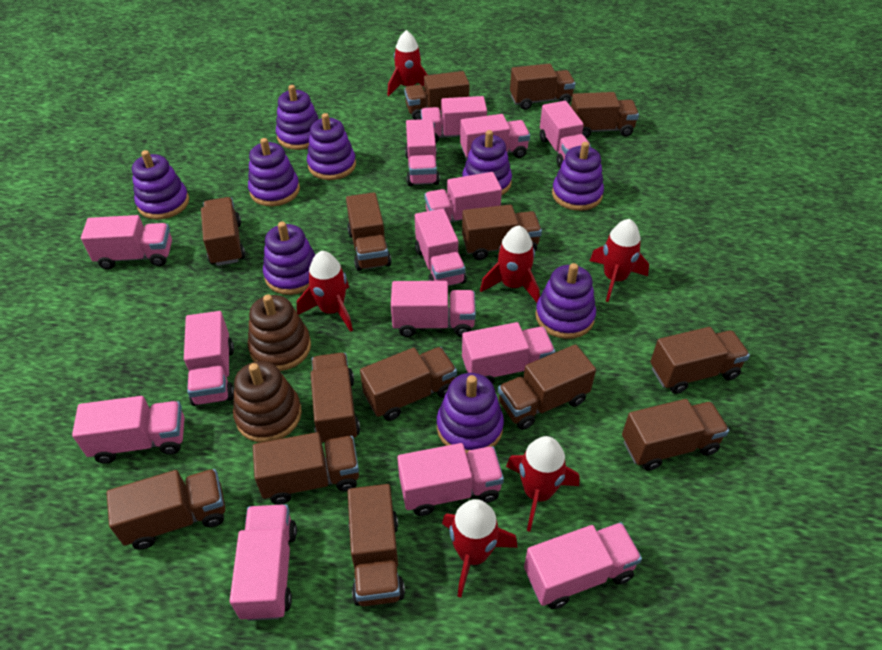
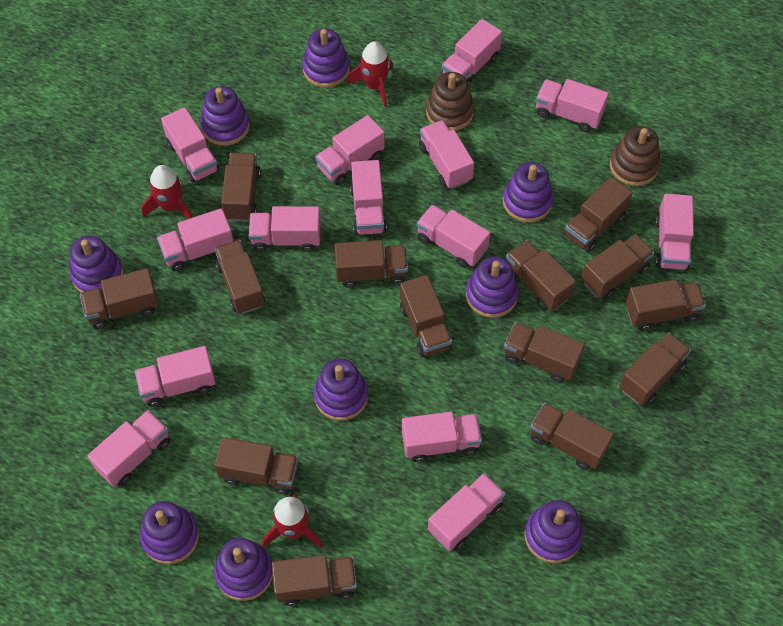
red rocket: 6 -> 3

